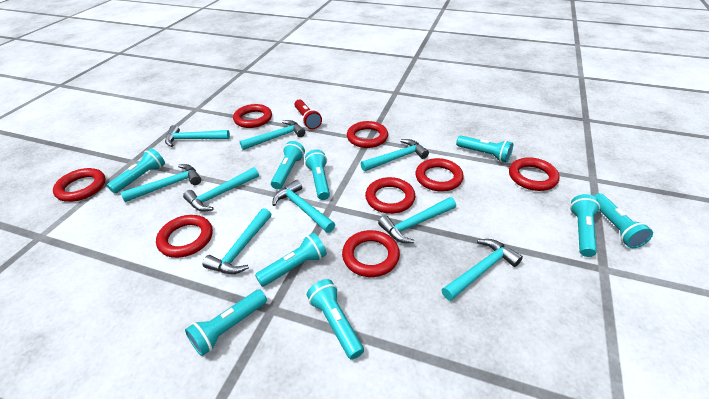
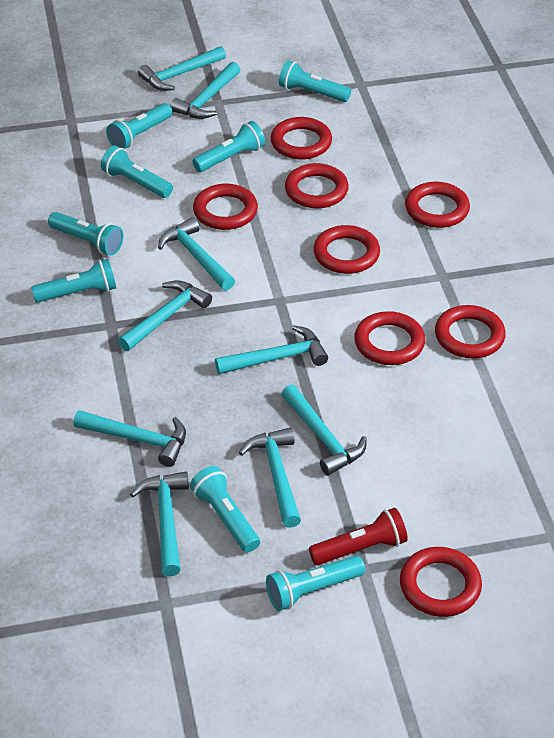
turquoise flashlight: 9 -> 8

